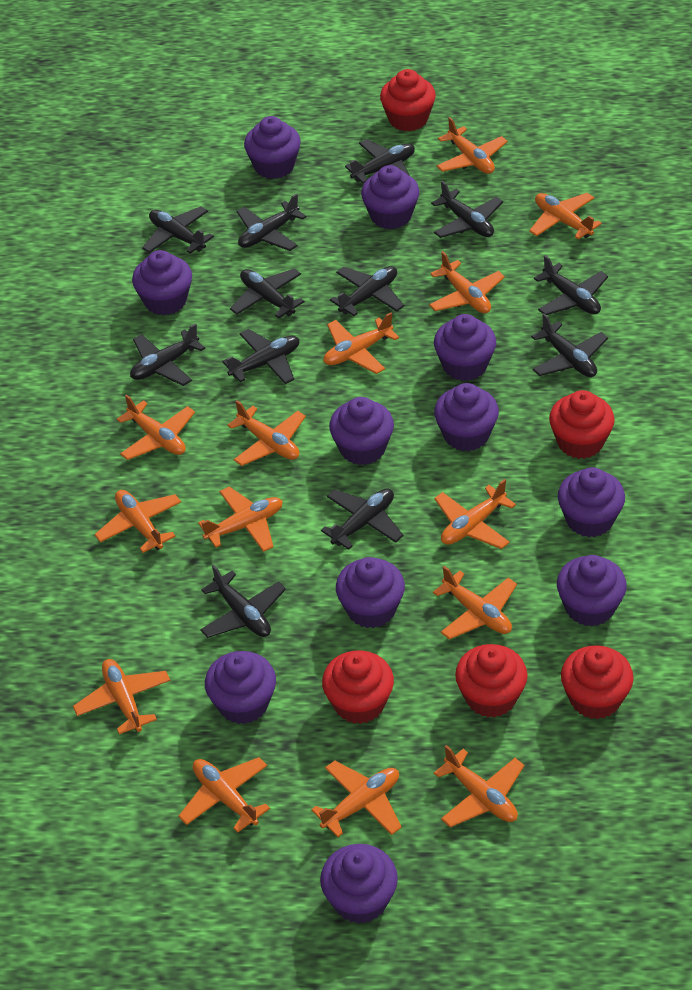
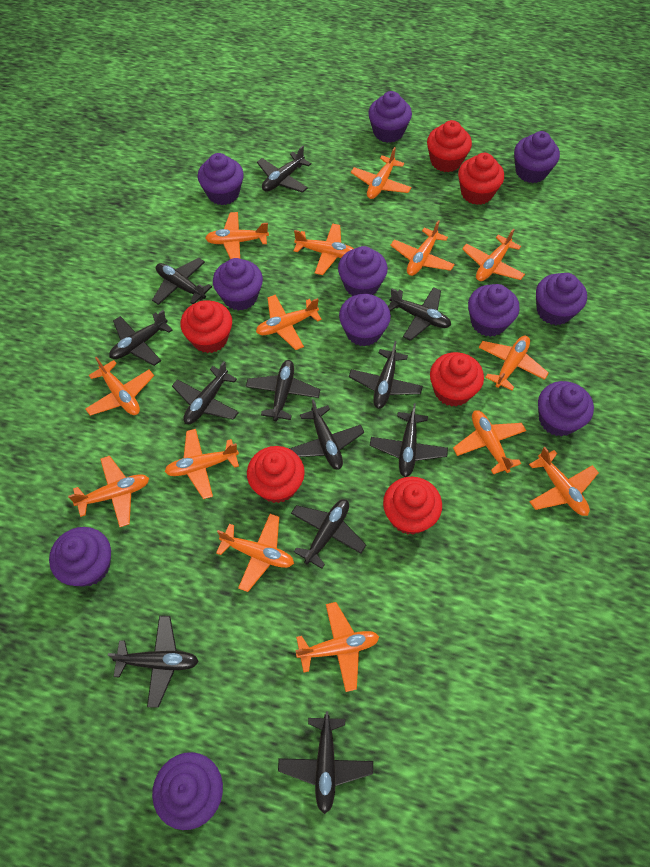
red cupcake: 5 -> 6

